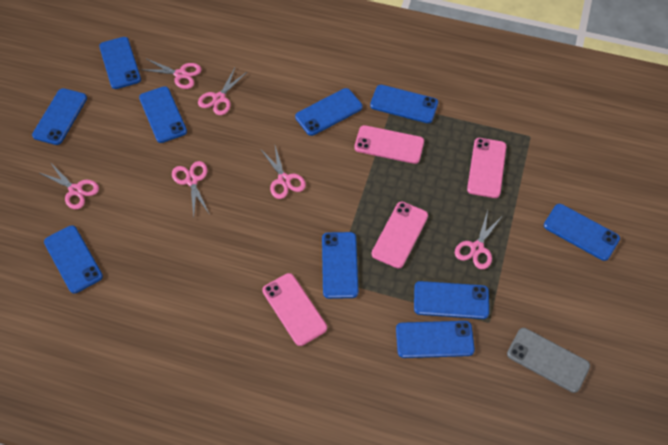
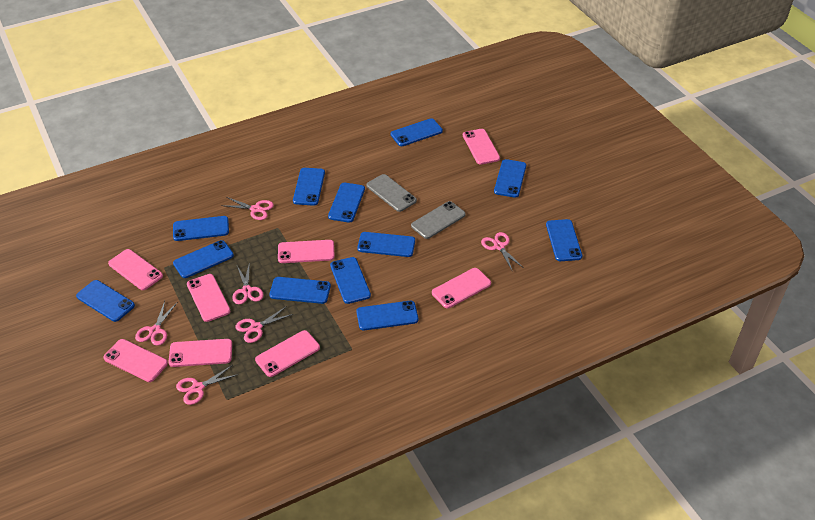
blue phone: 10 -> 12
grey phone: 1 -> 2
pink phone: 4 -> 8

